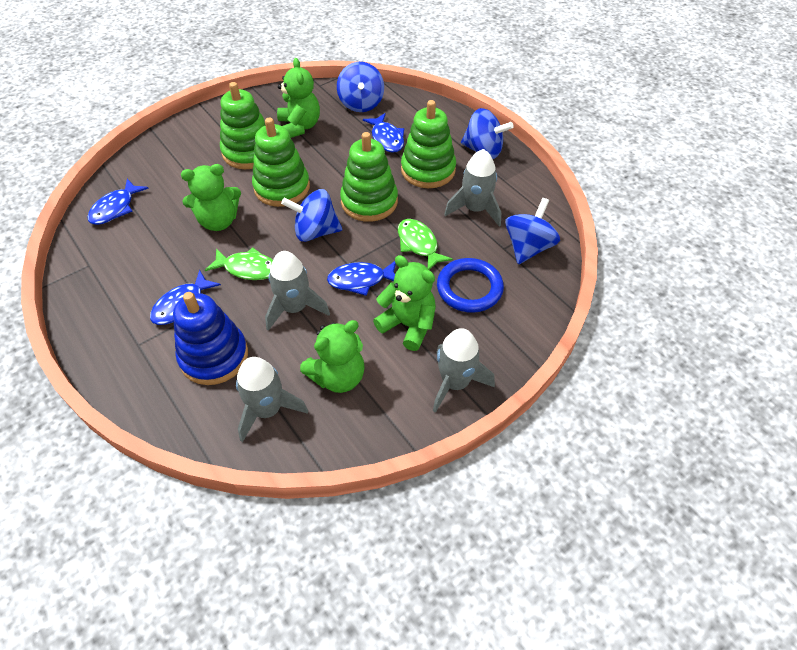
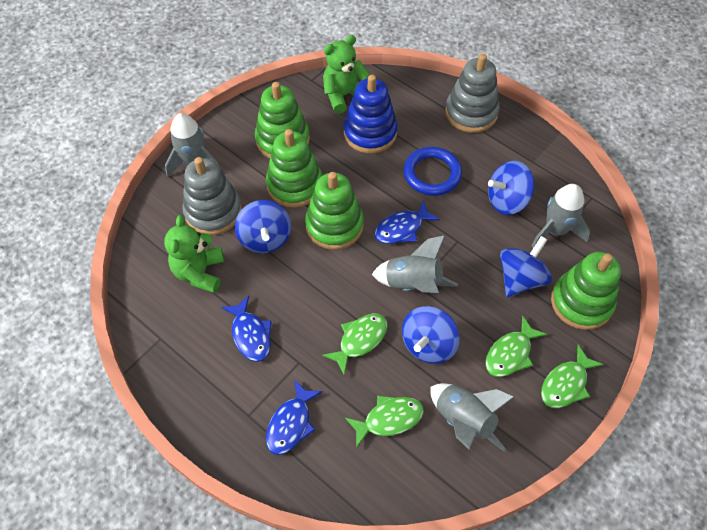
blue fish: 4 -> 3
green fish: 2 -> 4
green teddy bear: 4 -> 2
grey stacking toy: 0 -> 2

